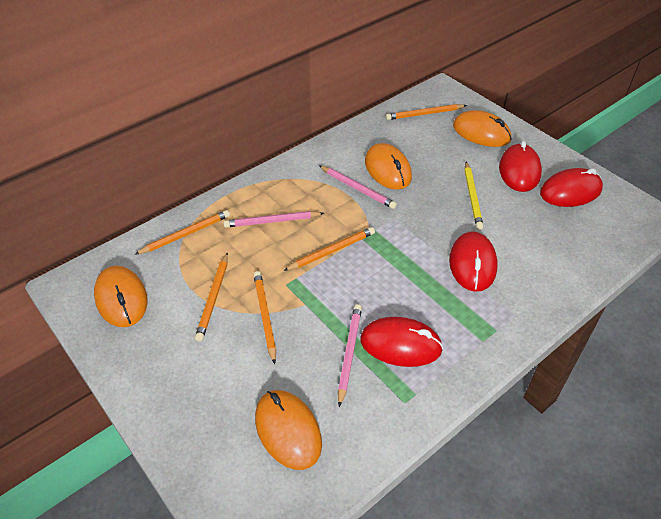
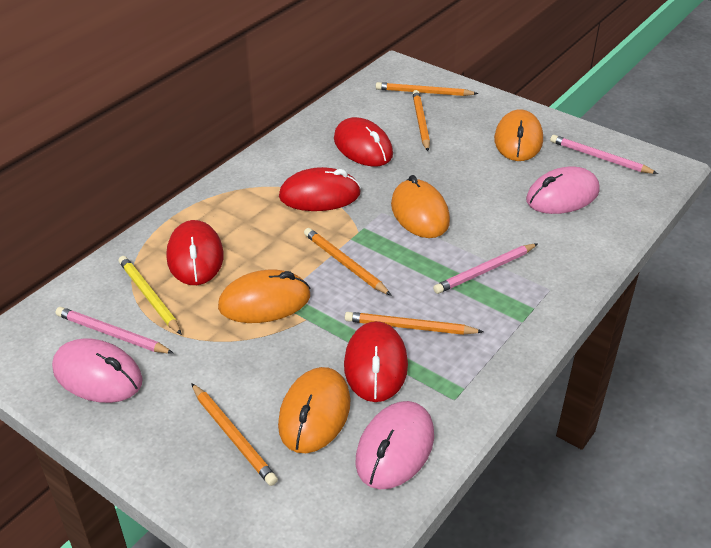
pink mouse: 0 -> 3

